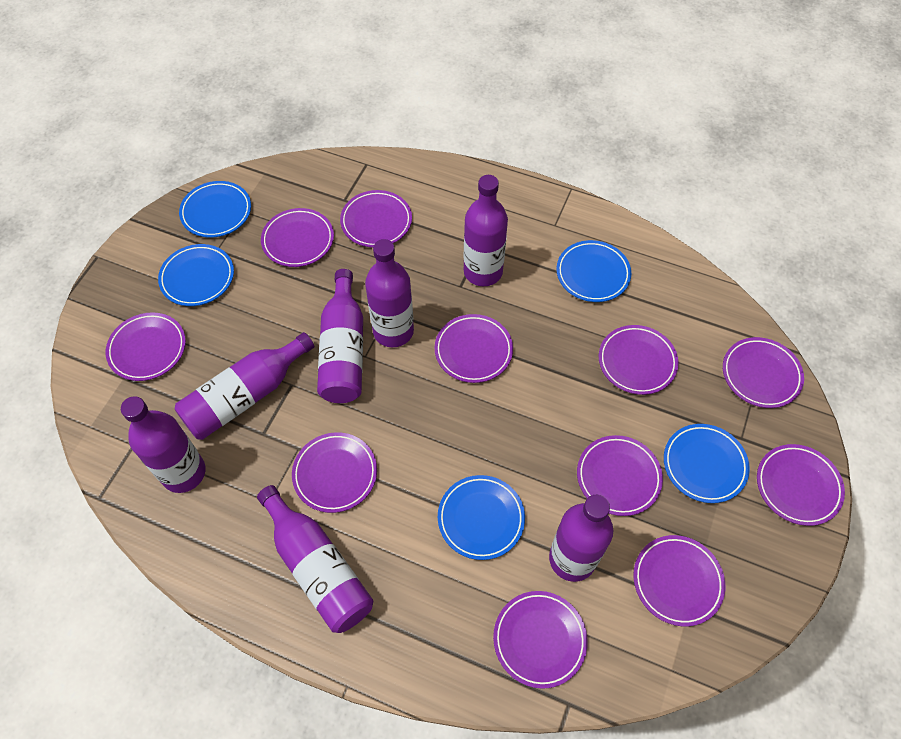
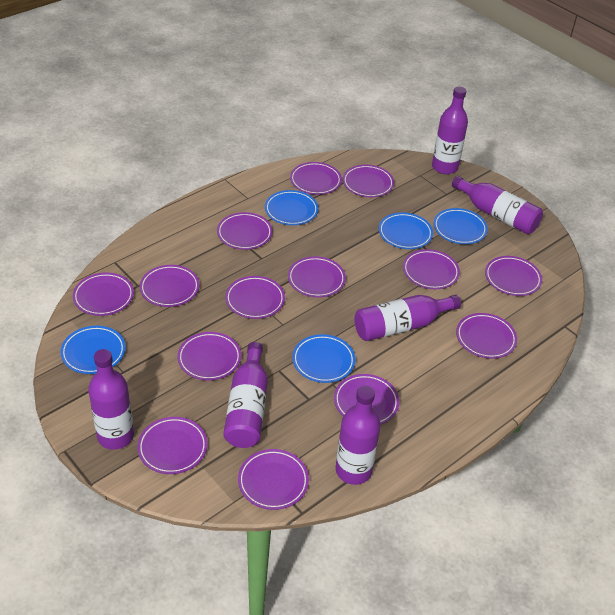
purple bottle: 7 -> 6
purple plate: 11 -> 14

